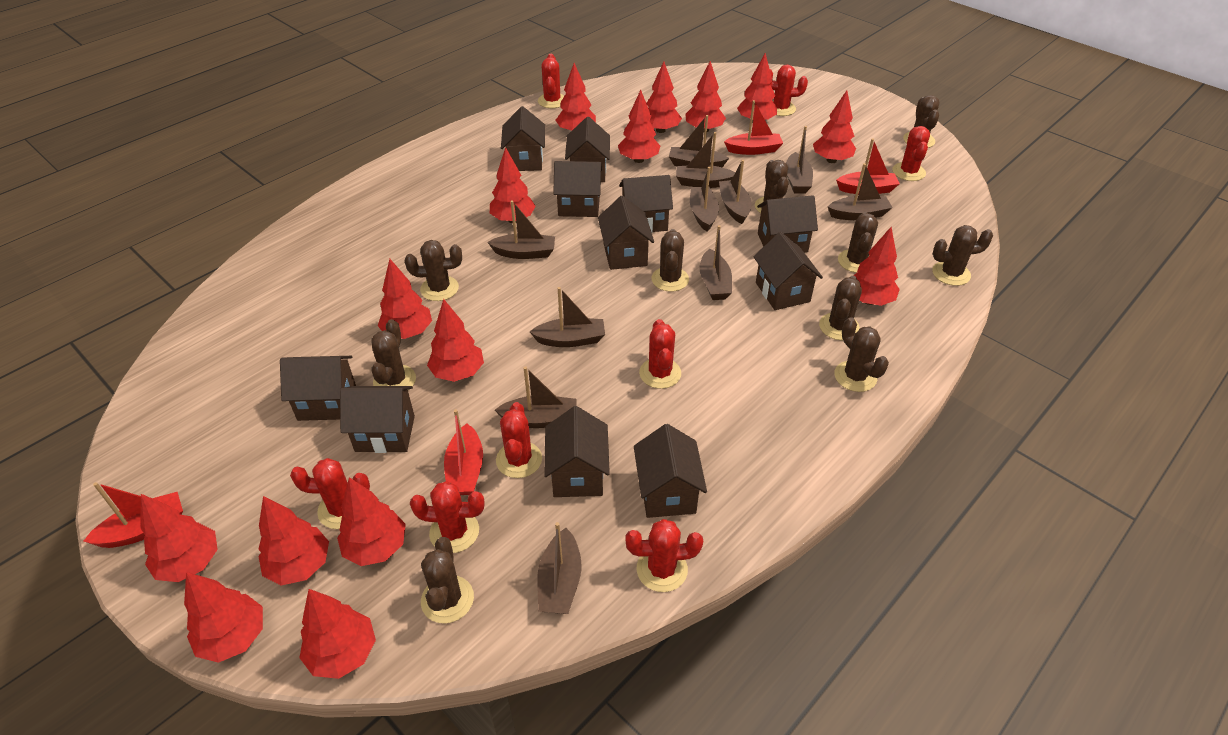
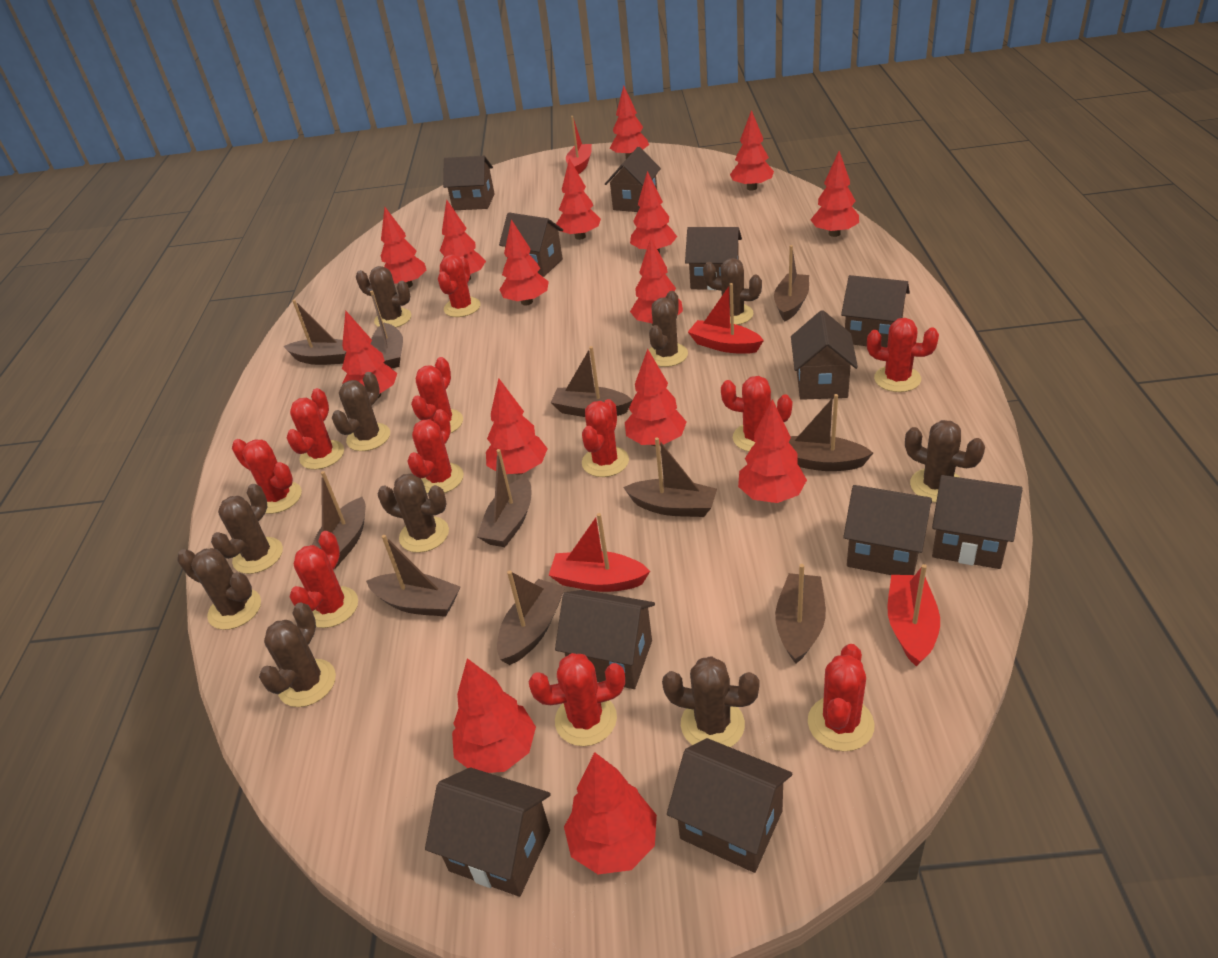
red cactus: 8 -> 11

